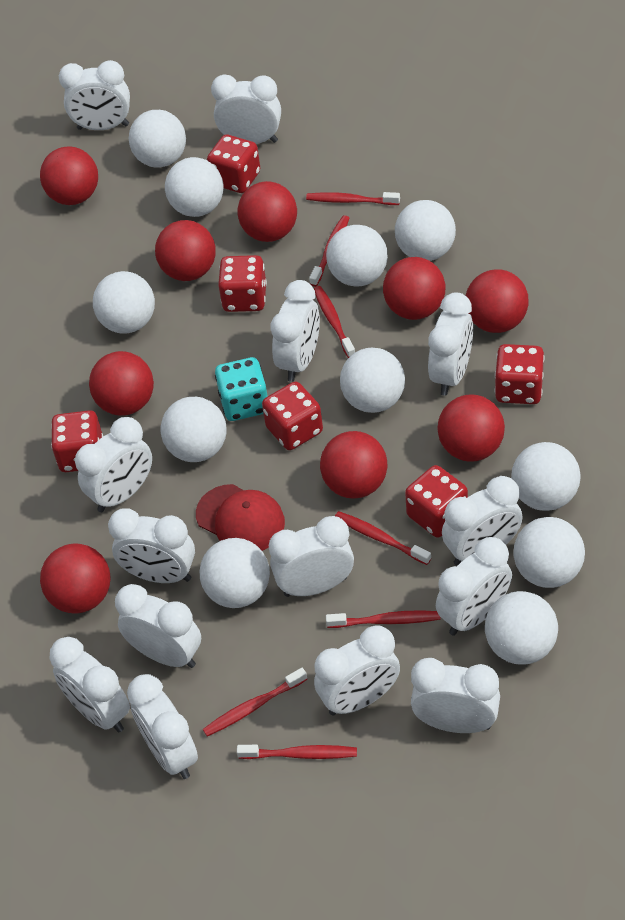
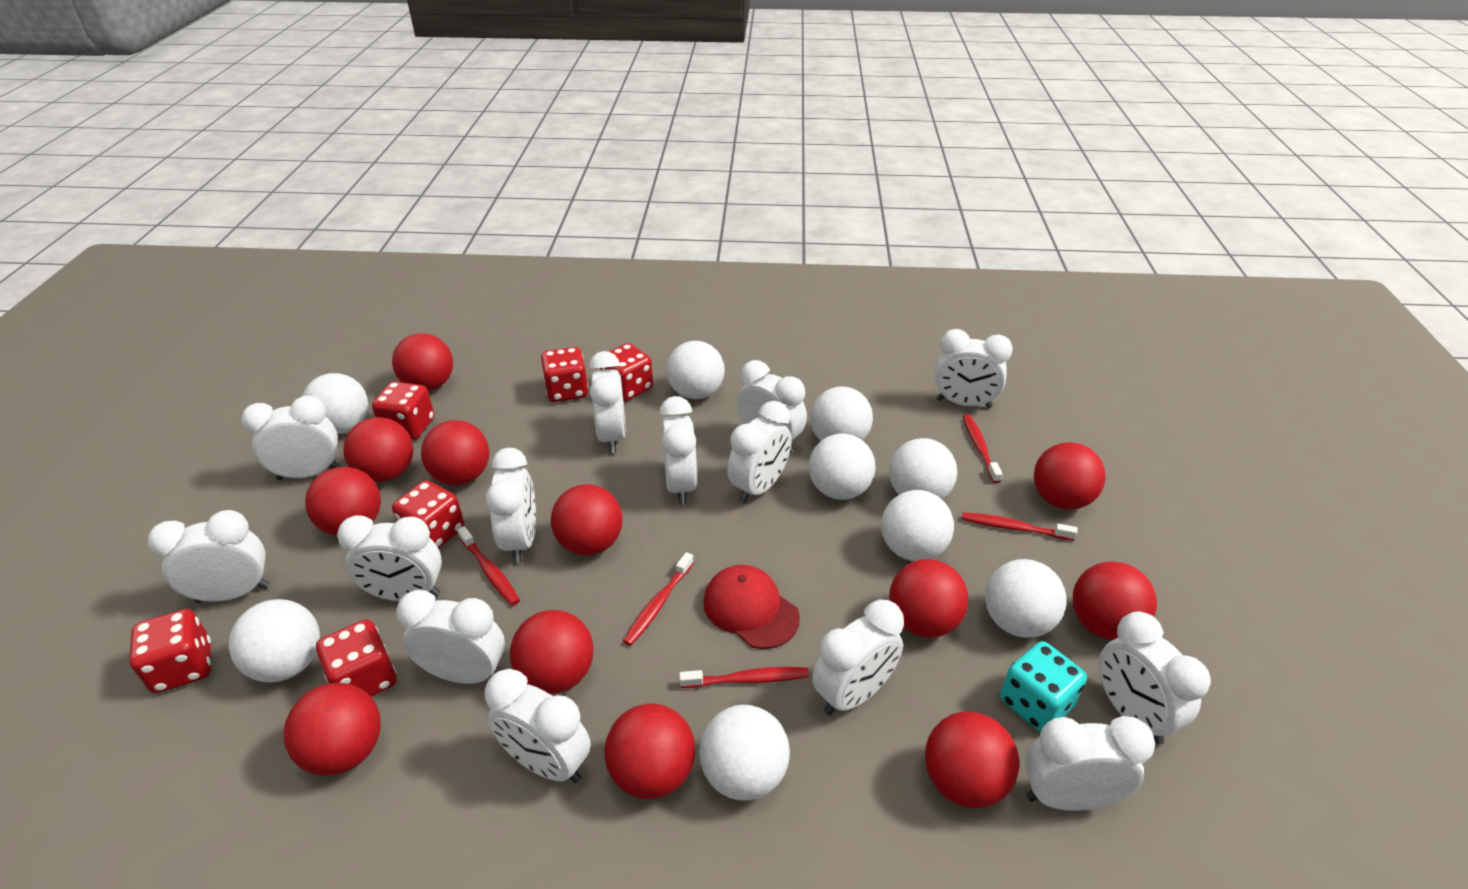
red ball: 9 -> 12
red toothbrush: 7 -> 5
white ball: 11 -> 9

